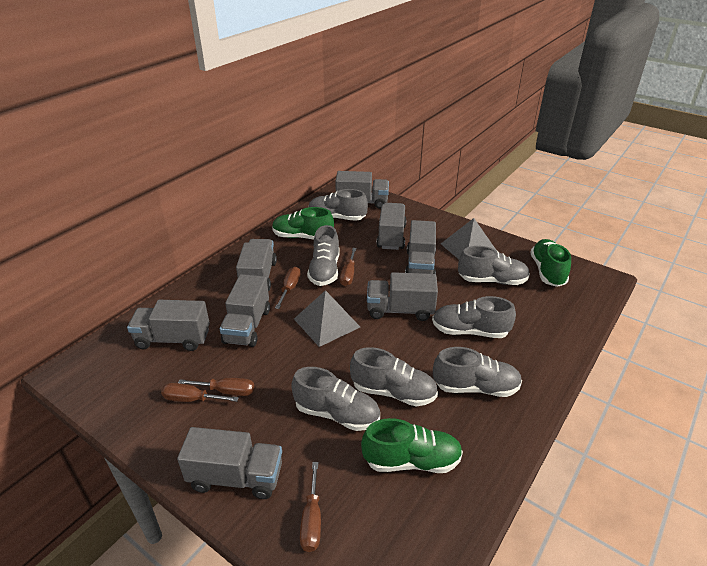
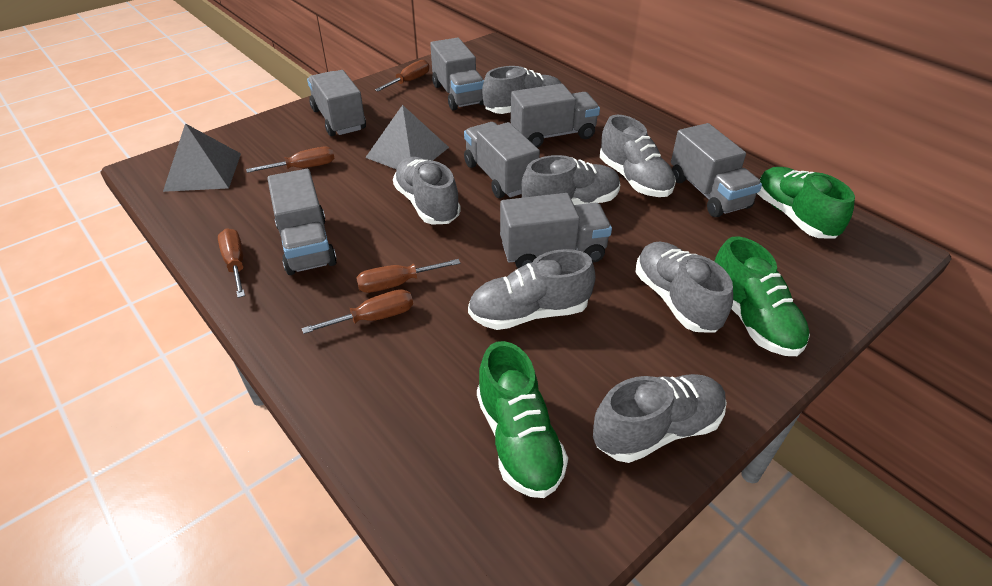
grey truck: 8 -> 7

